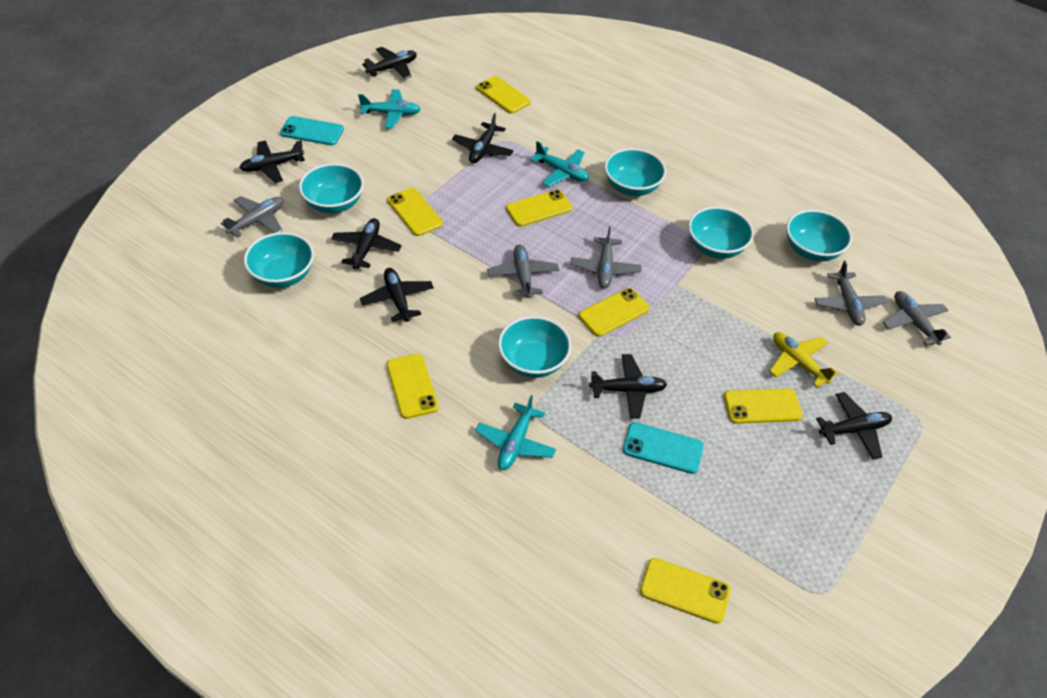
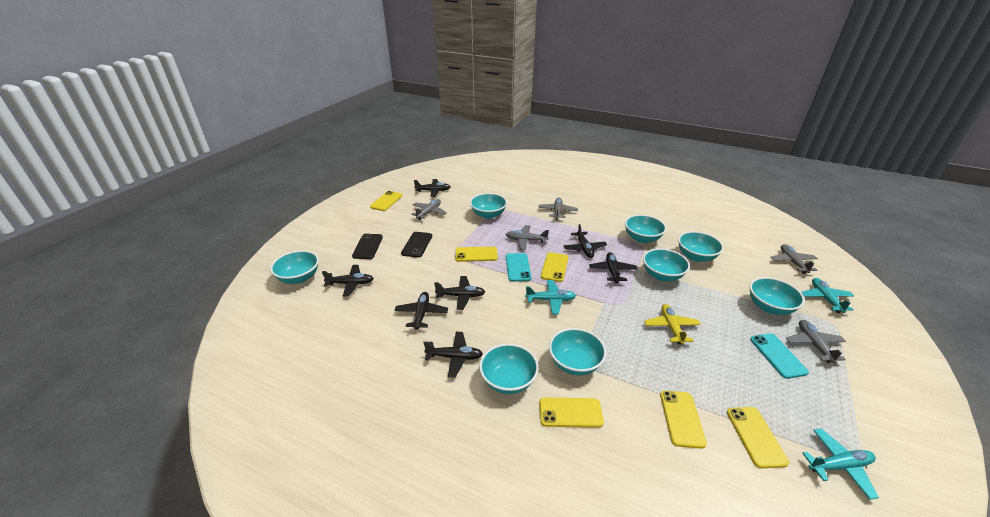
black phone: 0 -> 2
turquoise bowl: 6 -> 8
yellow phone: 7 -> 6

